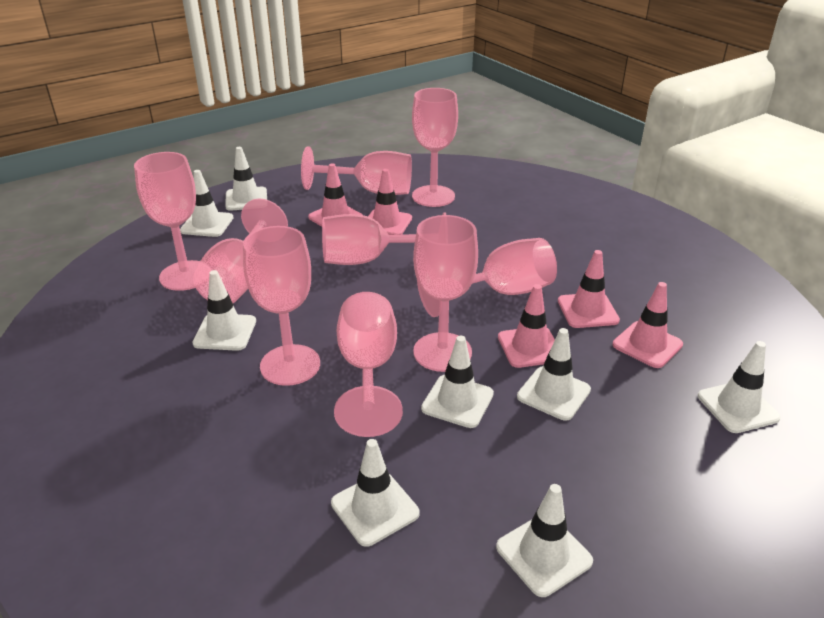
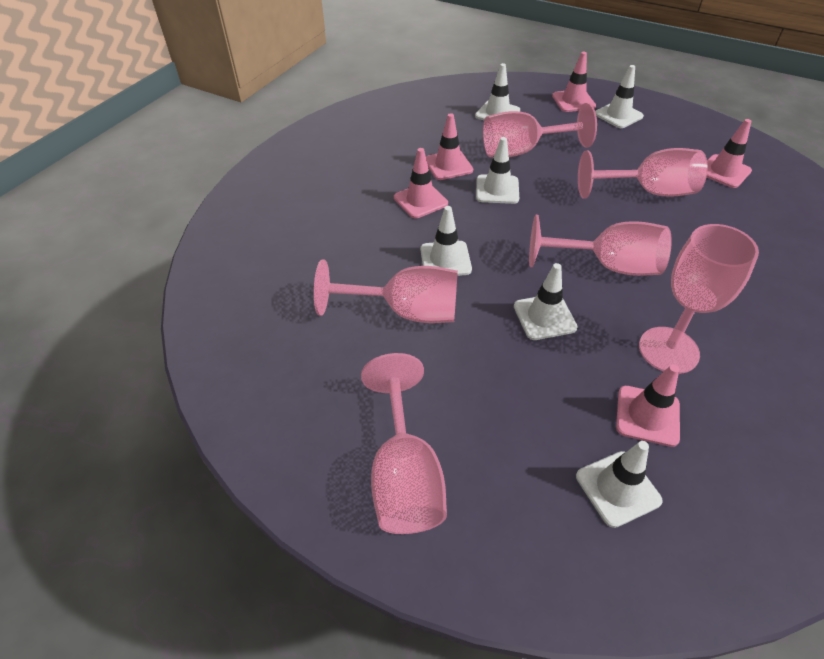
pink goblet: 9 -> 6
white traffic cone: 8 -> 6

